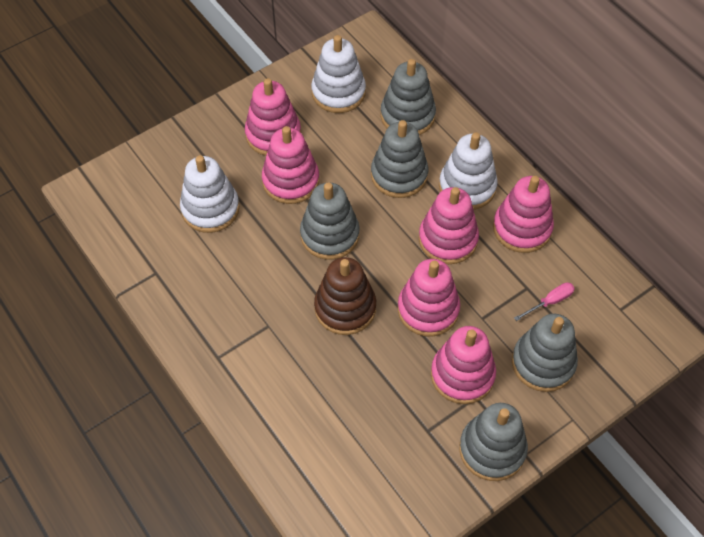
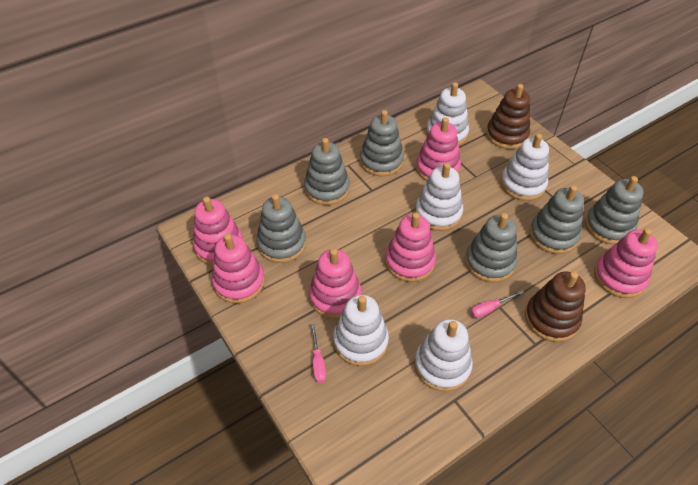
brown stacking toy: 1 -> 2
grey stacking toy: 5 -> 6
pink screwdriver: 1 -> 2
white stacking toy: 3 -> 5

